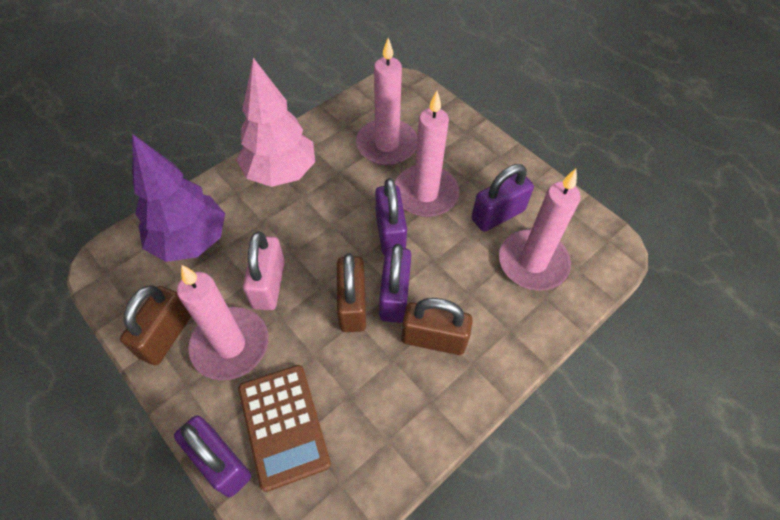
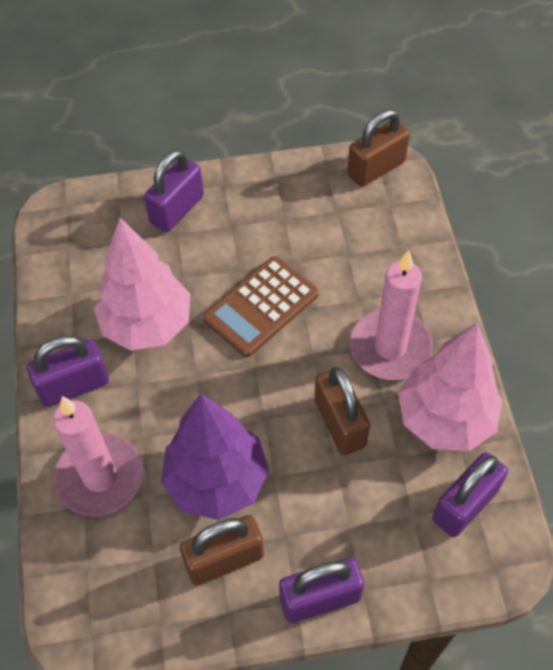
pink candle: 4 -> 2
pink padlock: 1 -> 0
pink tree: 1 -> 2

